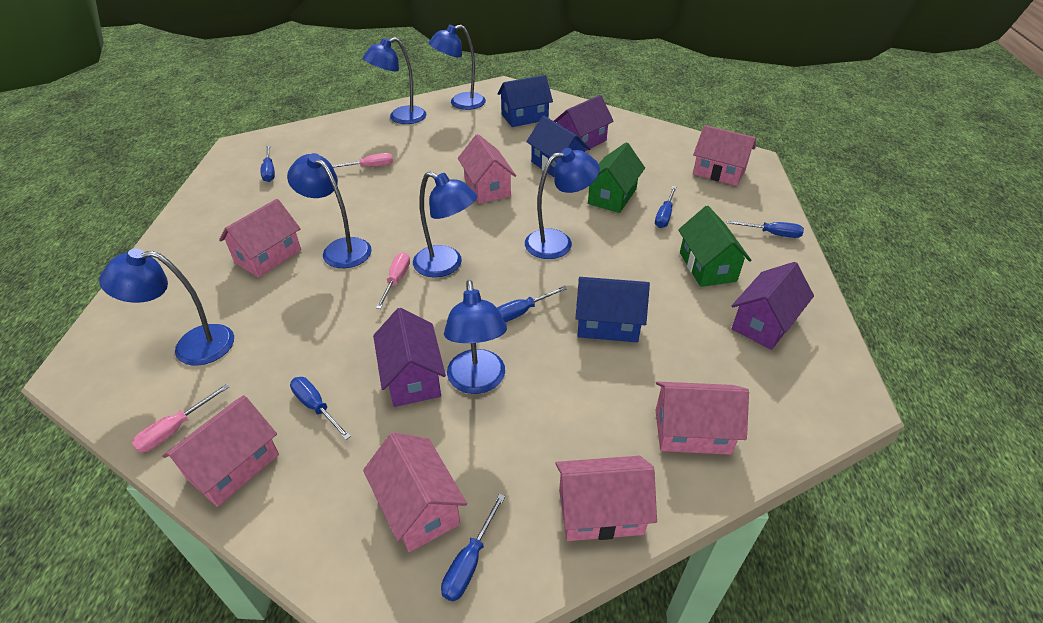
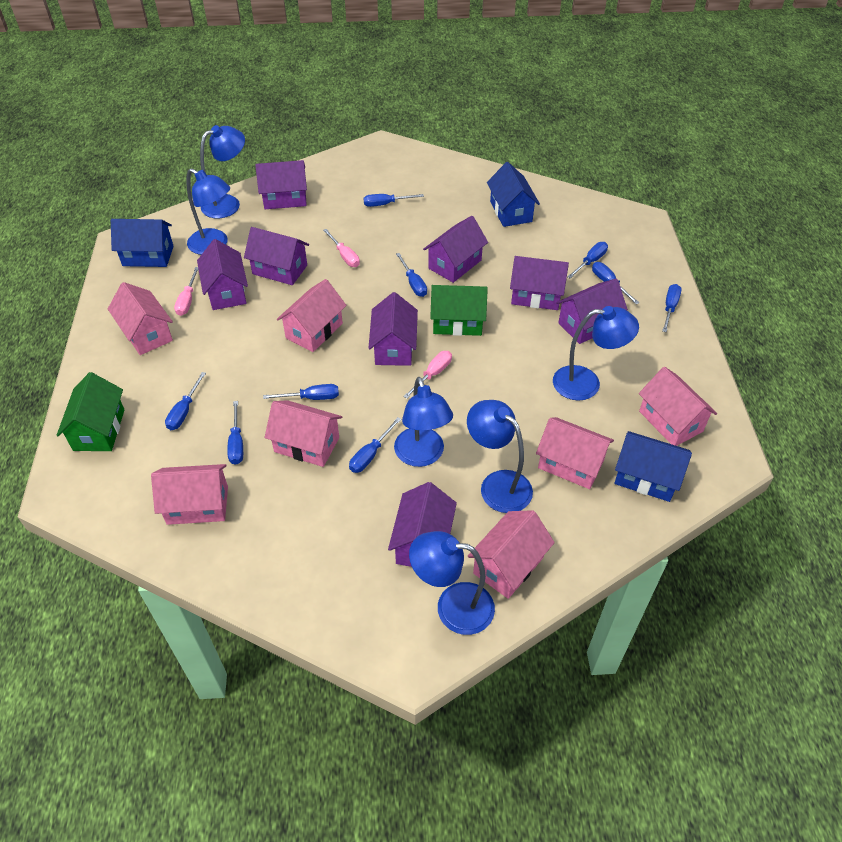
blue lamp: 7 -> 6
blue screwdriver: 6 -> 9
purple house: 3 -> 8

